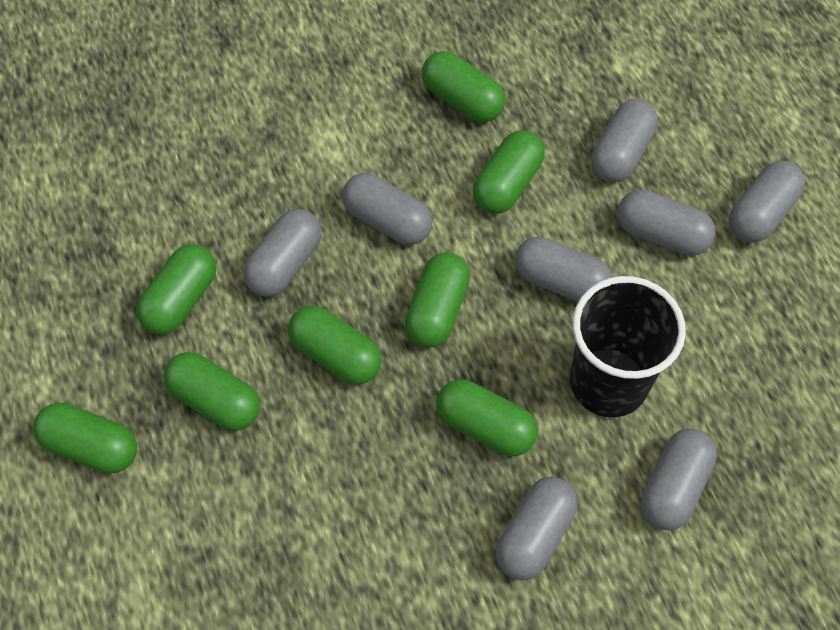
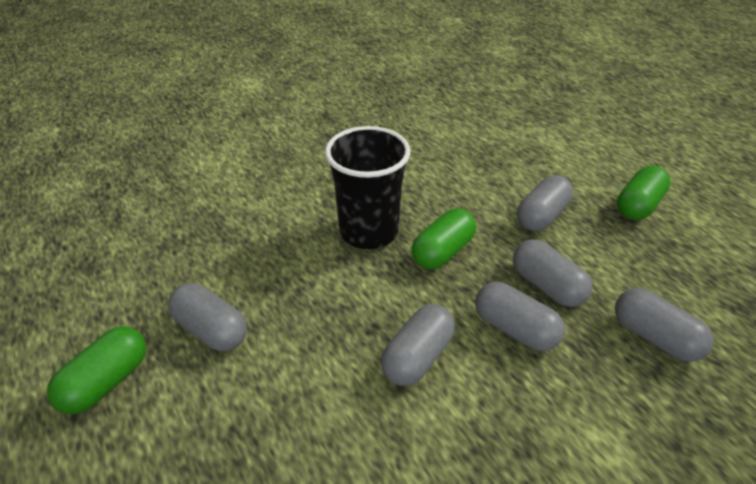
green capsule: 8 -> 3
grey capsule: 8 -> 6

